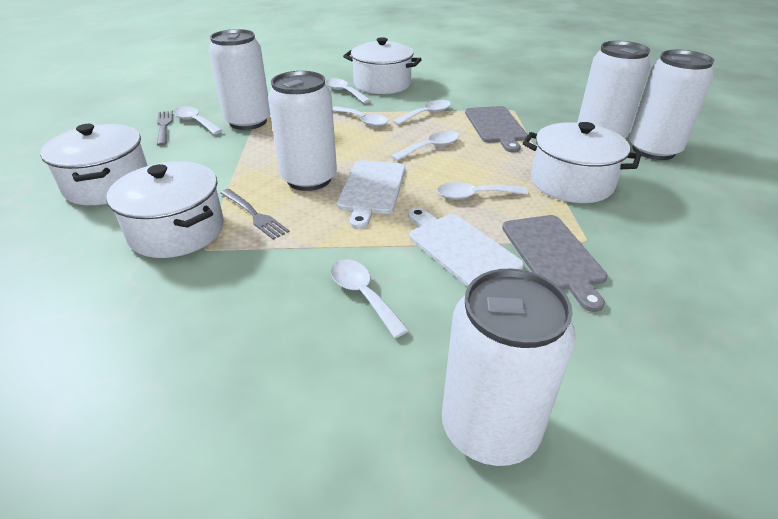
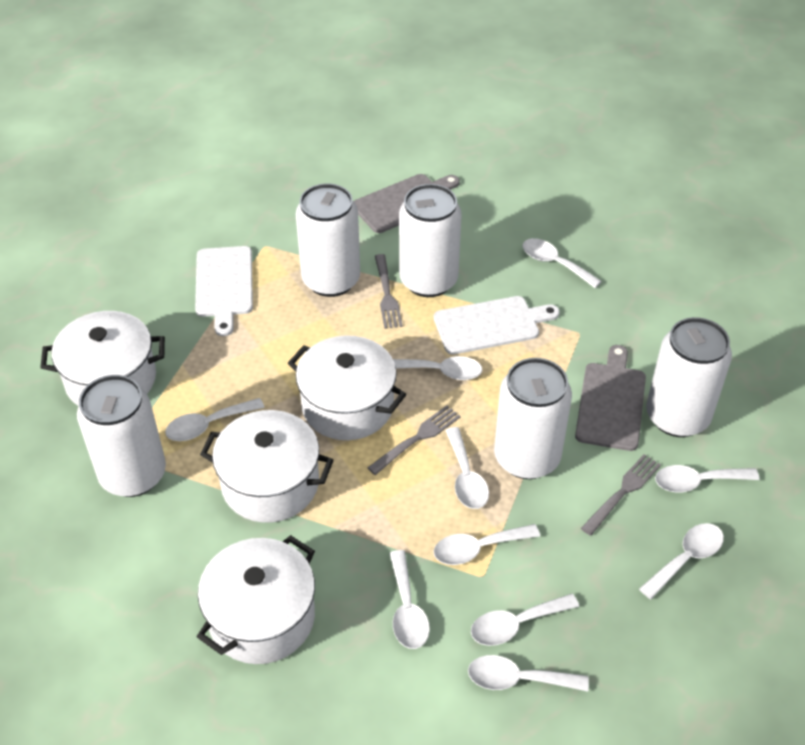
grey fork: 2 -> 3
white spoon: 7 -> 10

